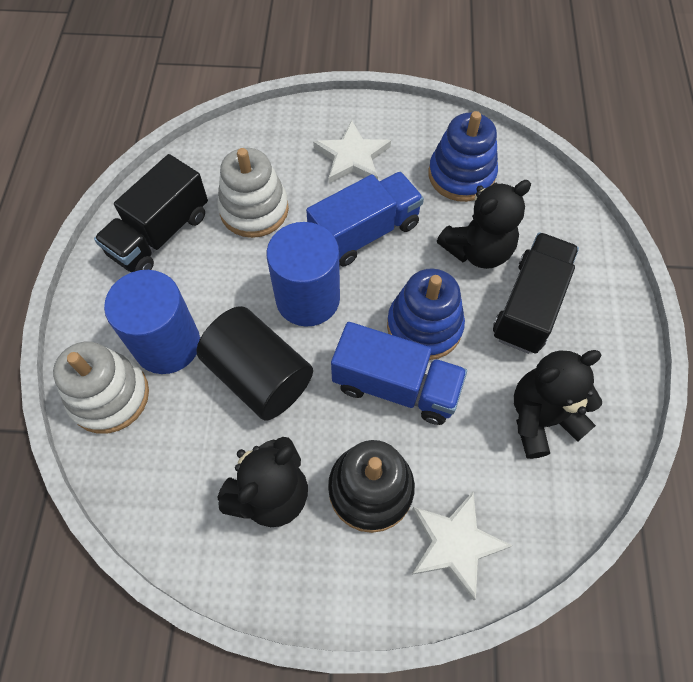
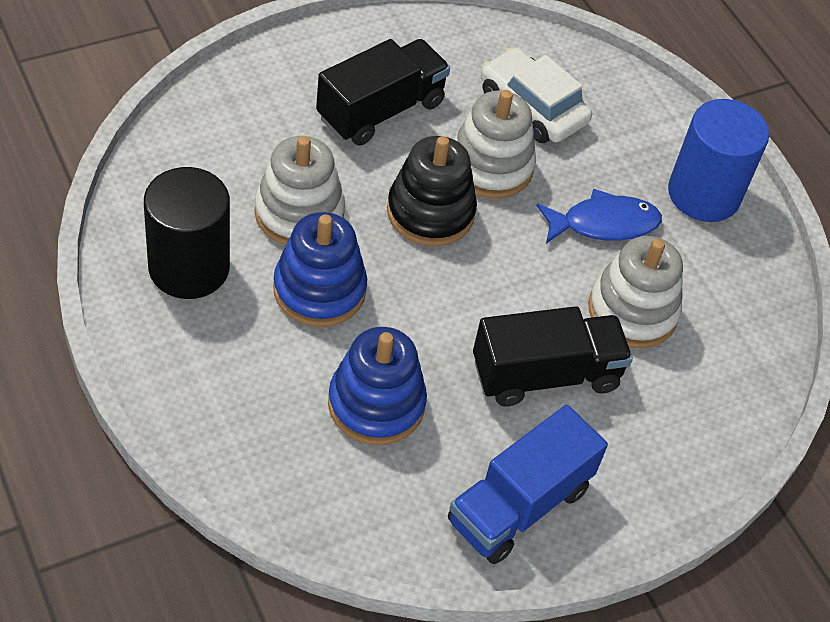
black teddy bear: 3 -> 0
blue cylinder: 2 -> 1
blue fish: 0 -> 1
blue truck: 2 -> 1
white car: 0 -> 1
white stacking toy: 2 -> 3
white star: 2 -> 0

